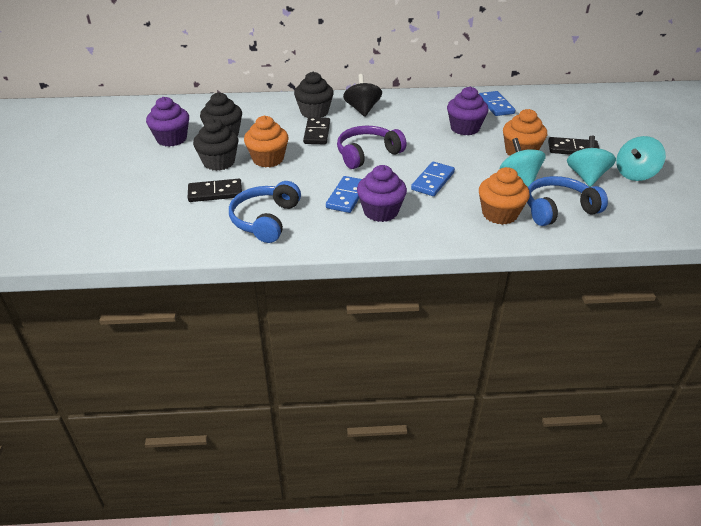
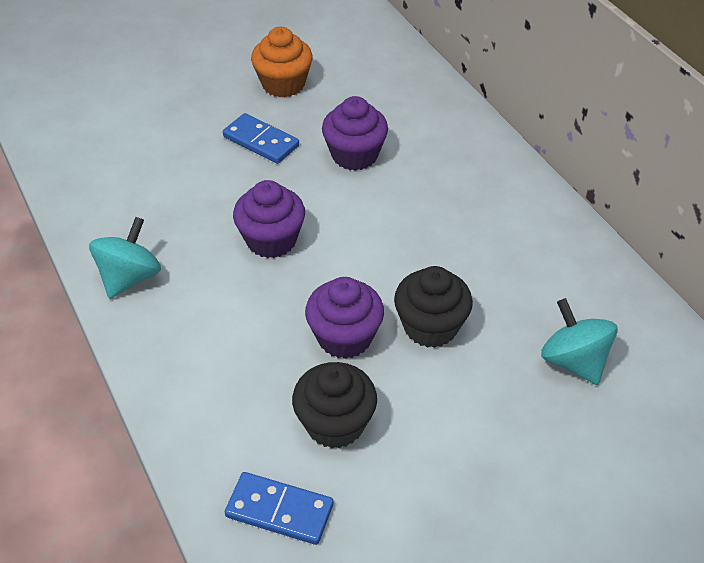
black cupcake: 3 -> 2
black domino: 3 -> 0
black spinning top: 1 -> 0
blue domino: 3 -> 2
blue headphones: 2 -> 0
orange cupcake: 3 -> 1
purple headphones: 1 -> 0
turquoise spinning top: 3 -> 2

